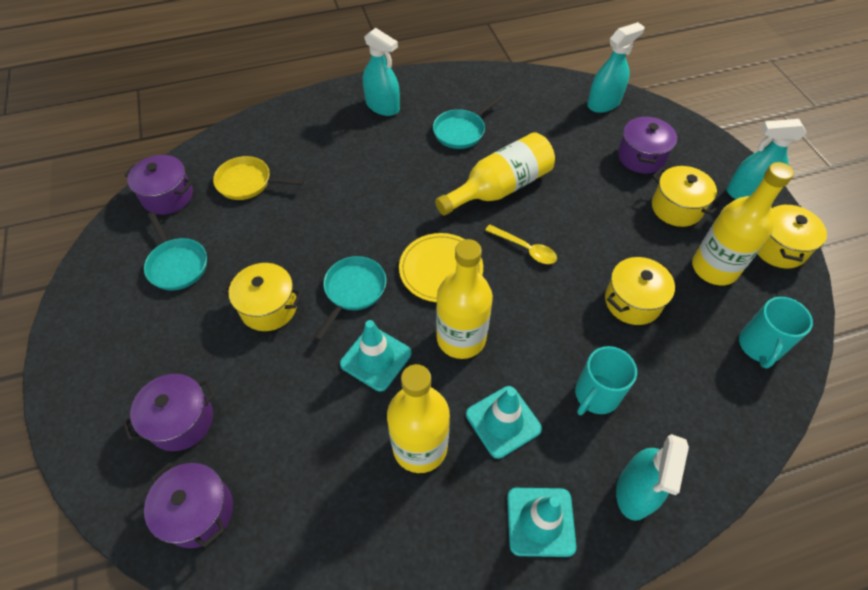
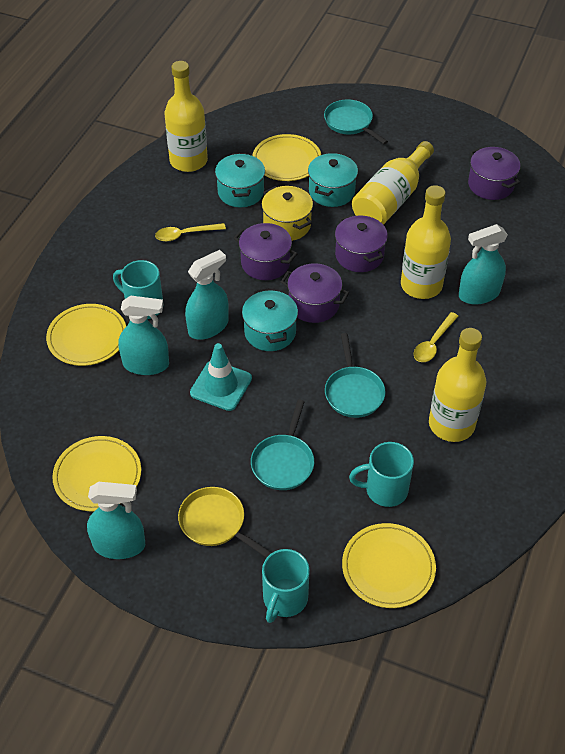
turquoise mug: 2 -> 3
turquoise pot: 0 -> 3
turquoise traffic cone: 3 -> 1
yellow plate: 1 -> 4
yellow pot: 4 -> 1
yellow spoon: 1 -> 2

